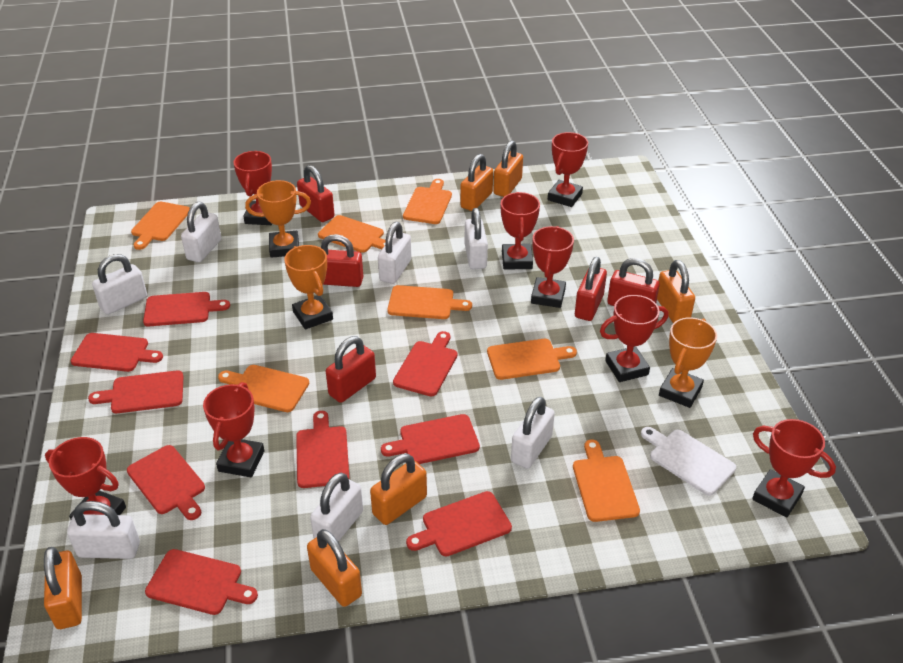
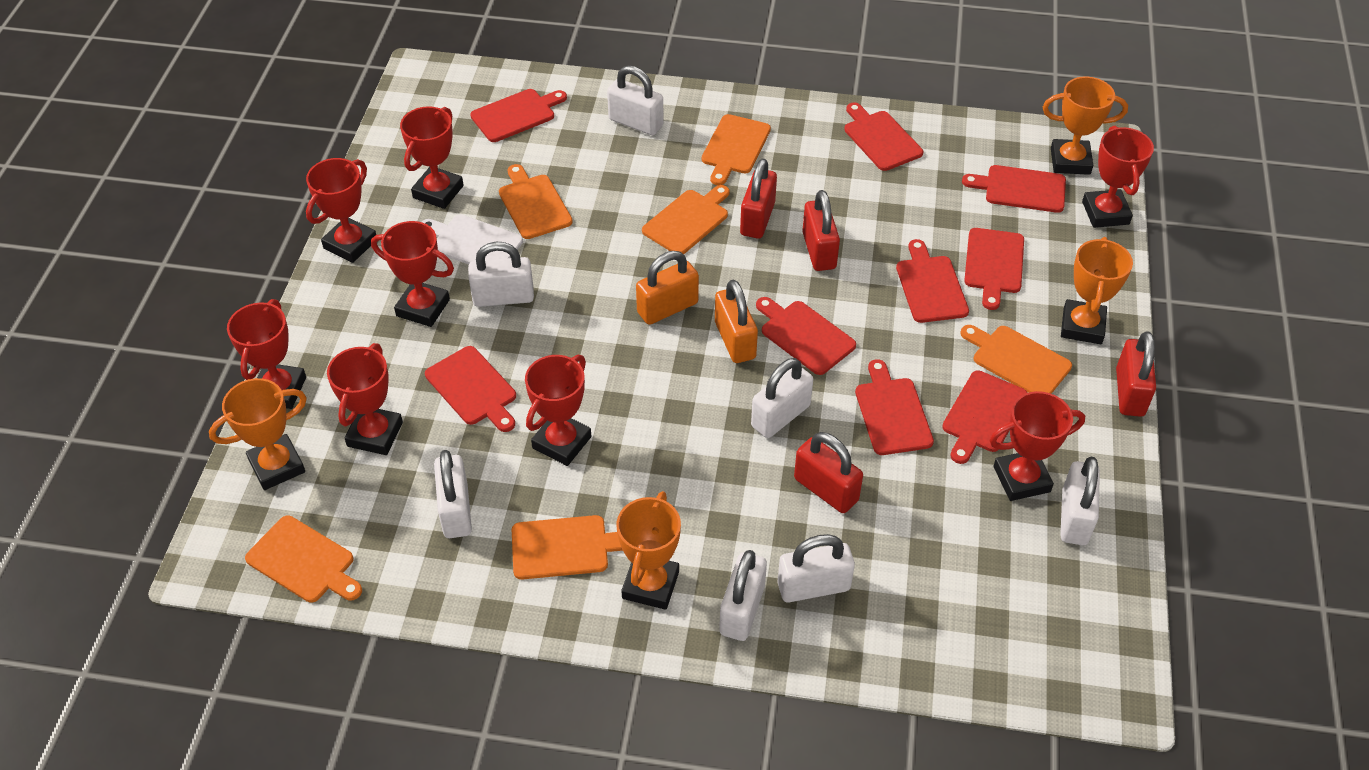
orange cutting board: 7 -> 6
orange padlock: 6 -> 2
orange trophy: 3 -> 4
red padlock: 5 -> 4

